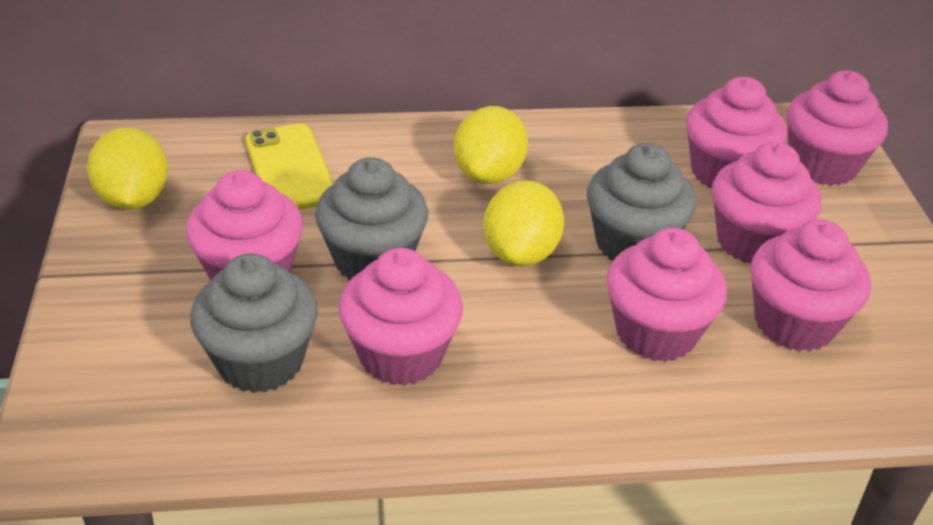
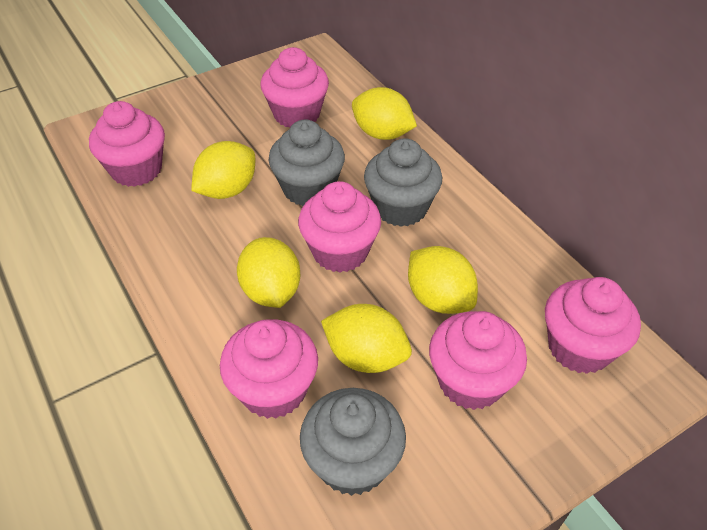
pink cupcake: 7 -> 6
yellow lemon: 3 -> 5
yellow phone: 1 -> 0

